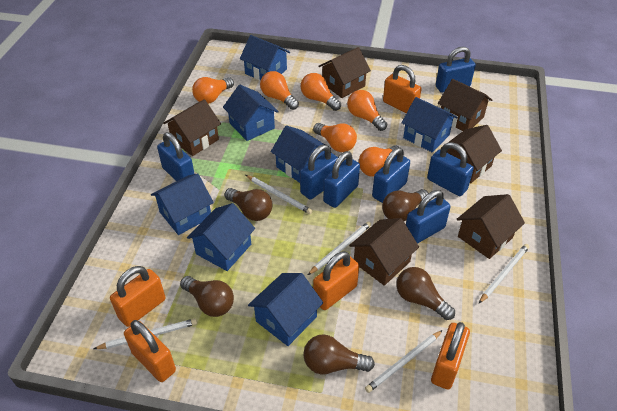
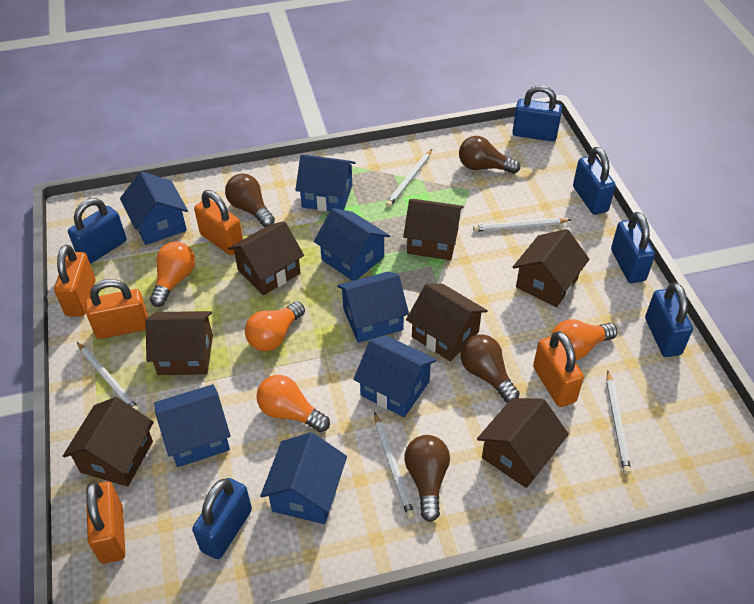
blue padlock: 7 -> 6
brown house: 6 -> 7
brown light bulb: 5 -> 4
orange light bulb: 6 -> 4

